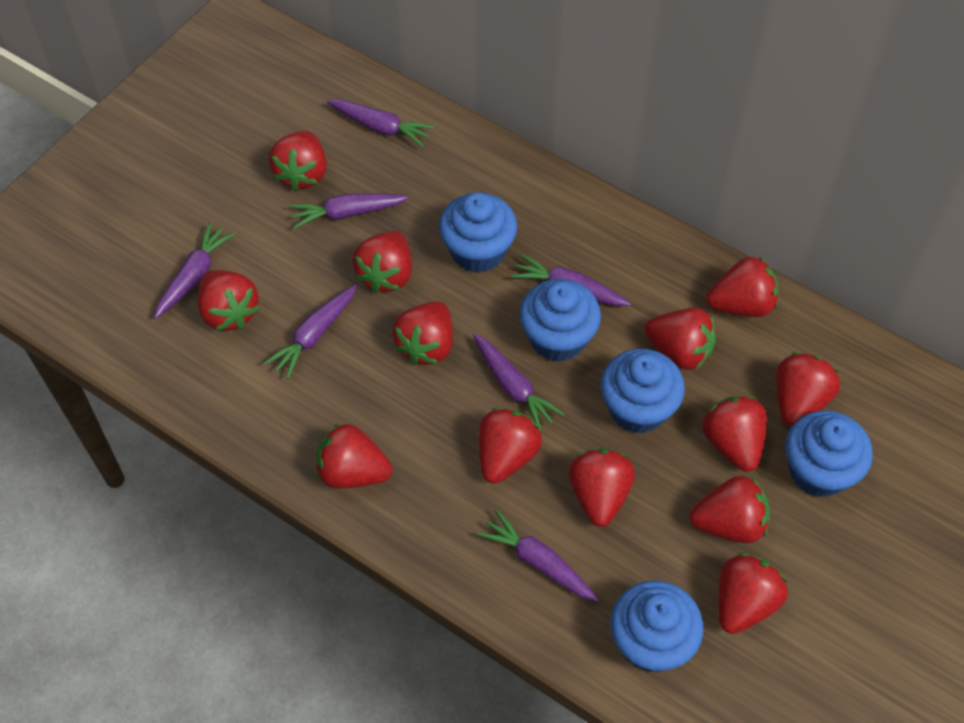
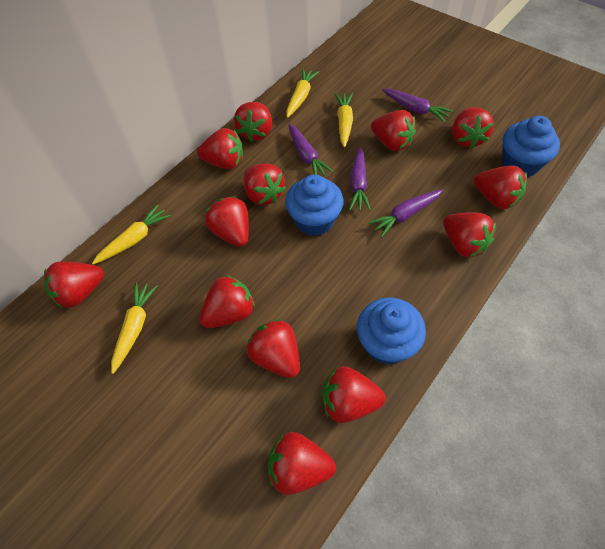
blue cupcake: 5 -> 3
purple carrot: 7 -> 4
yellow carrot: 0 -> 4

